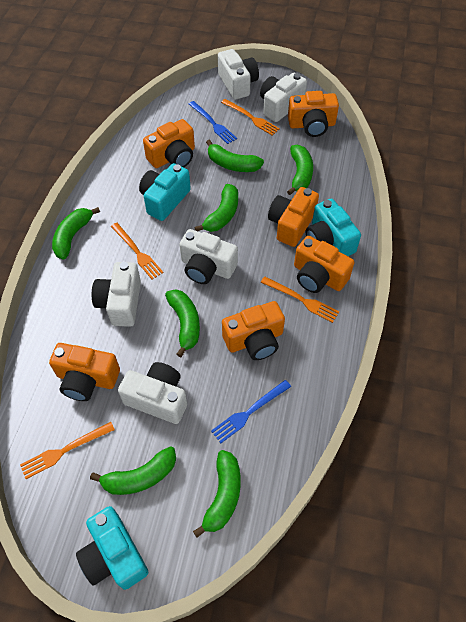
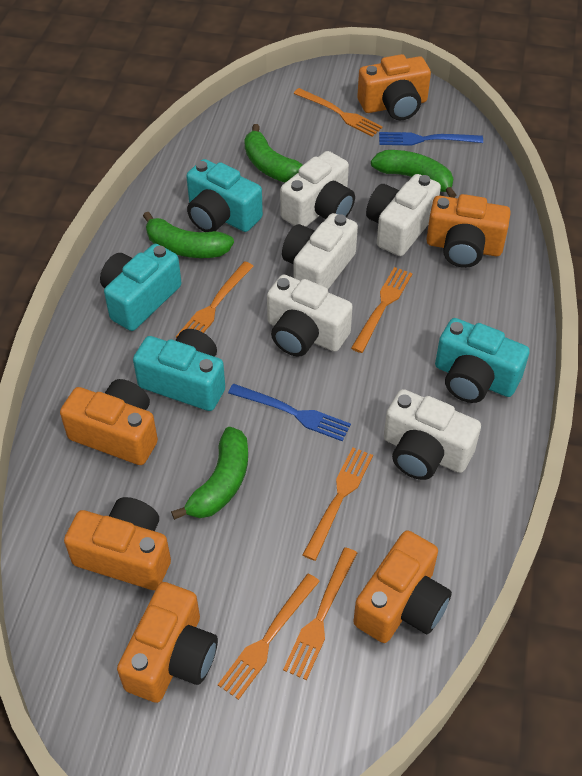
green banana: 7 -> 4
orange fork: 4 -> 6
turquoise camera: 3 -> 4

